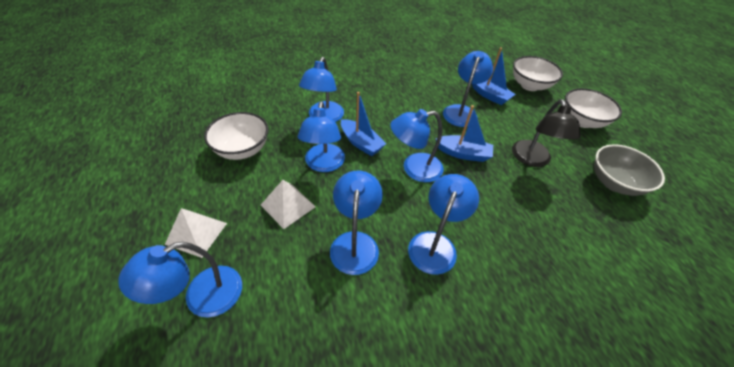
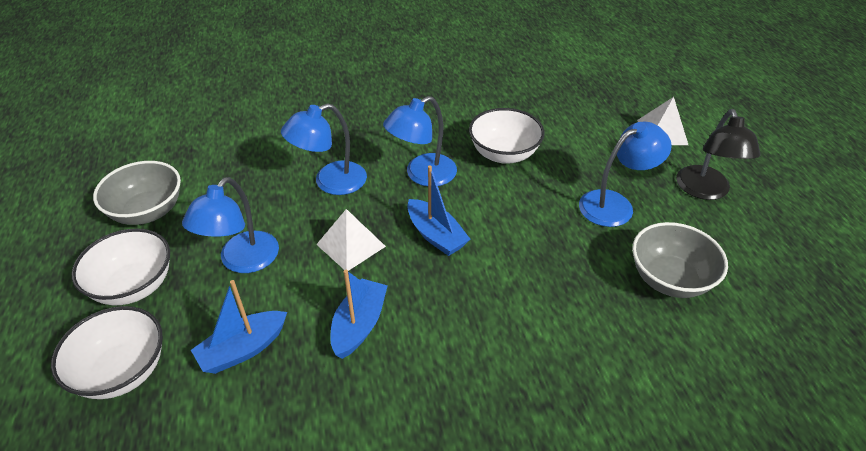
blue lamp: 7 -> 4
grey bowl: 1 -> 2

